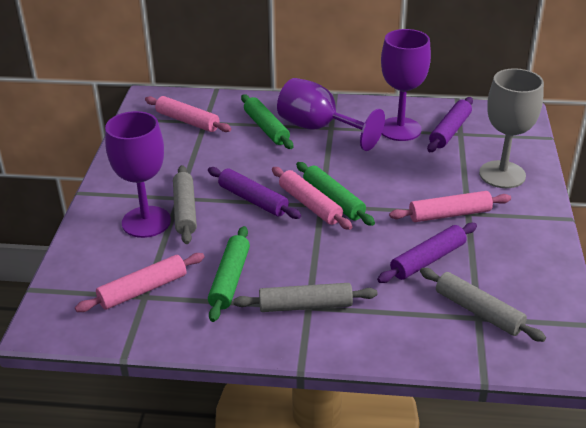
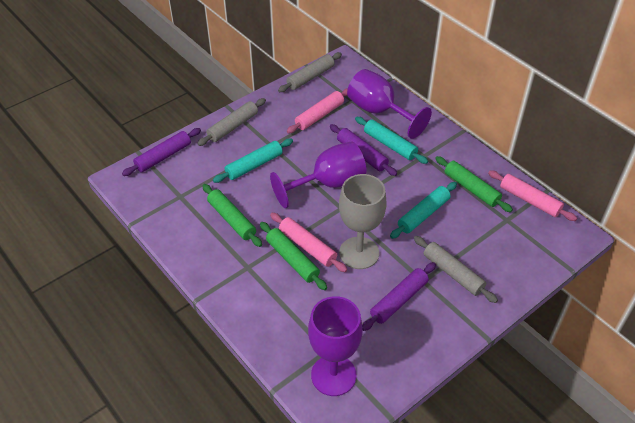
pink rolling pin: 4 -> 3
turquoise rolling pin: 0 -> 3

